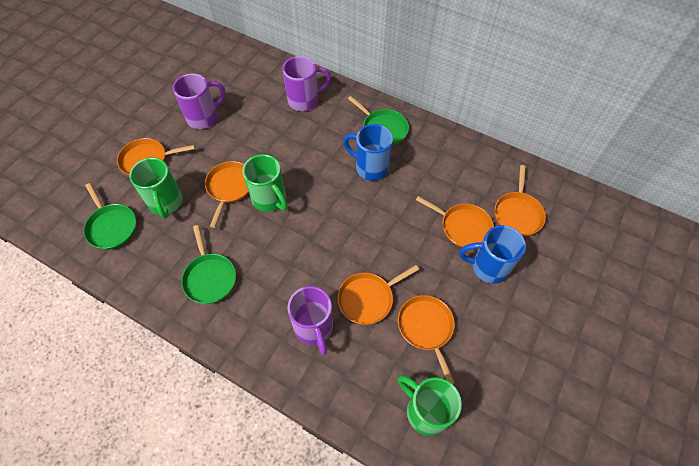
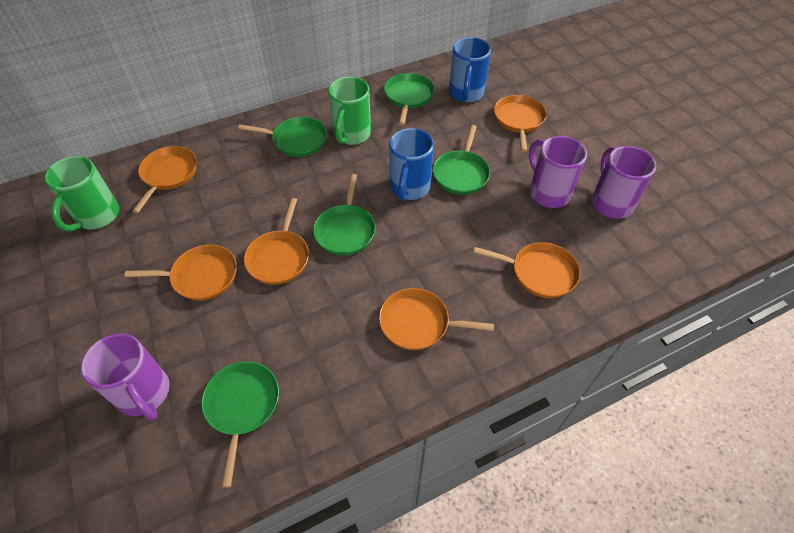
green mug: 3 -> 2
green pan: 3 -> 5

